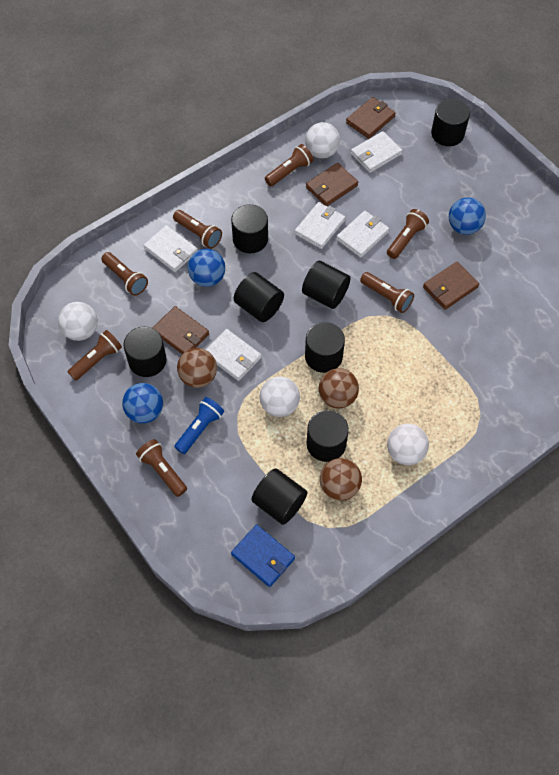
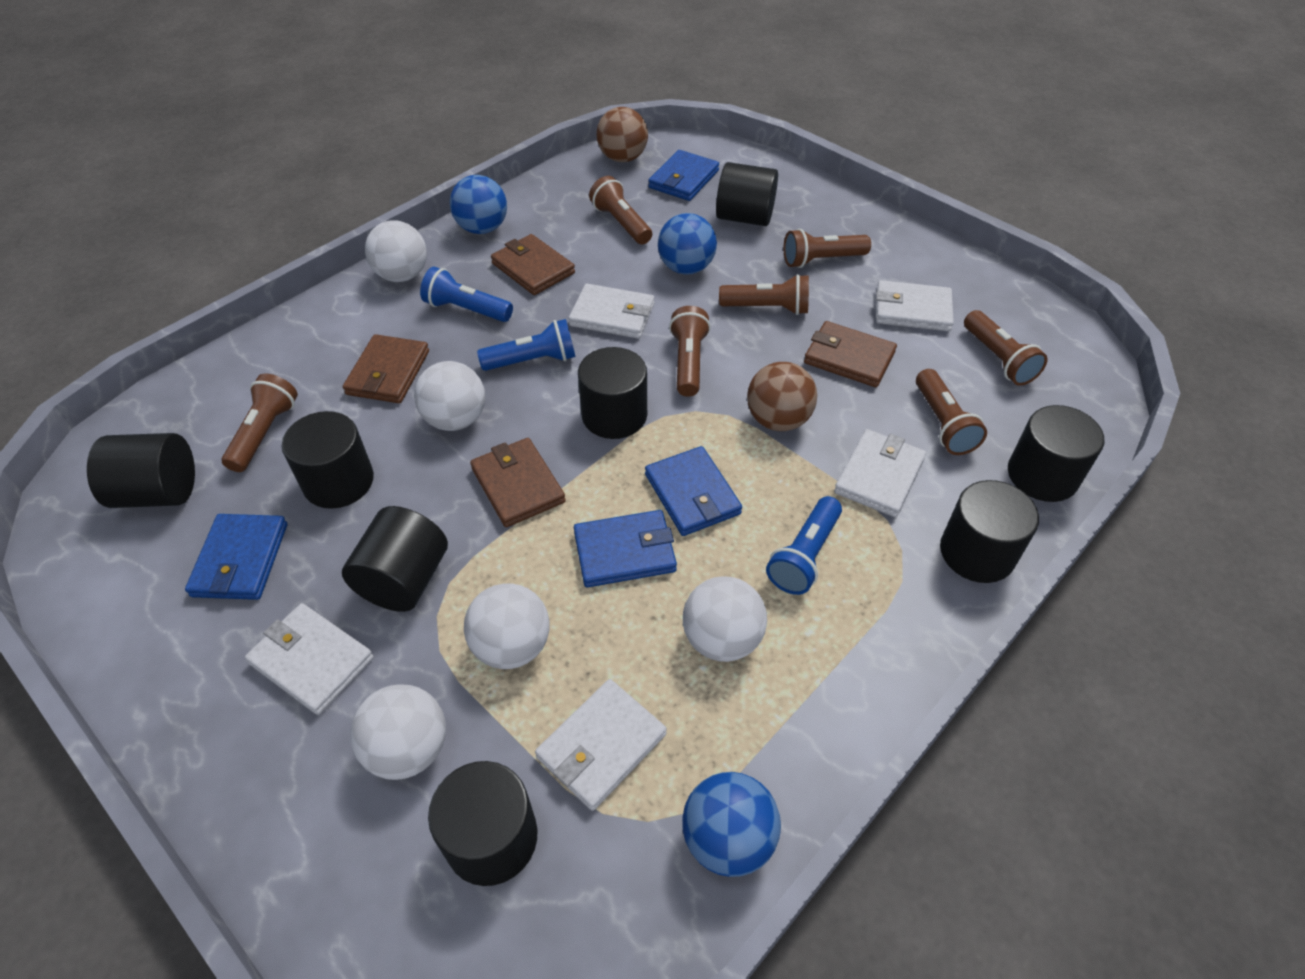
blue flashlight: 1 -> 3
blue wallet: 1 -> 4
brown ball: 3 -> 2
white ball: 4 -> 5

